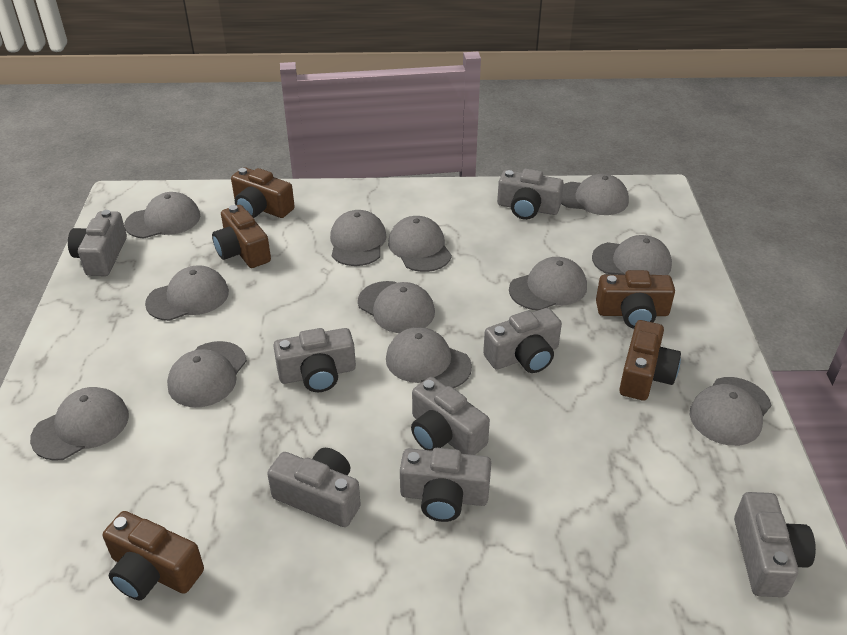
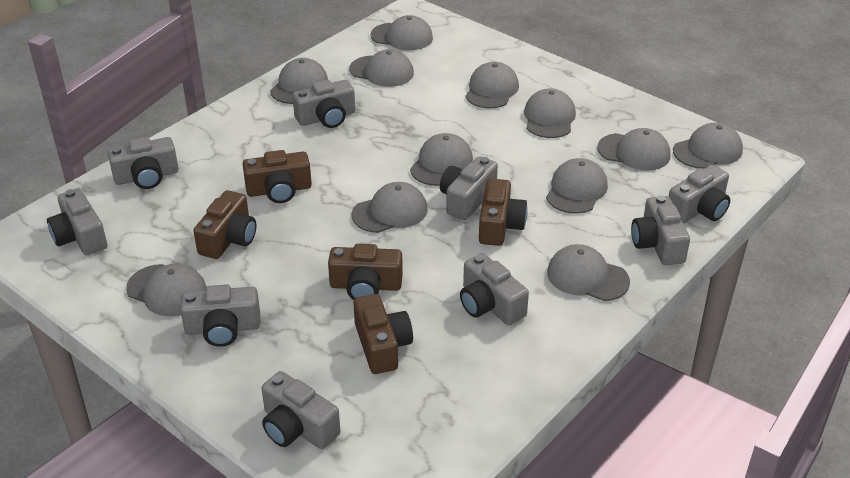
grey camera: 8 -> 9

